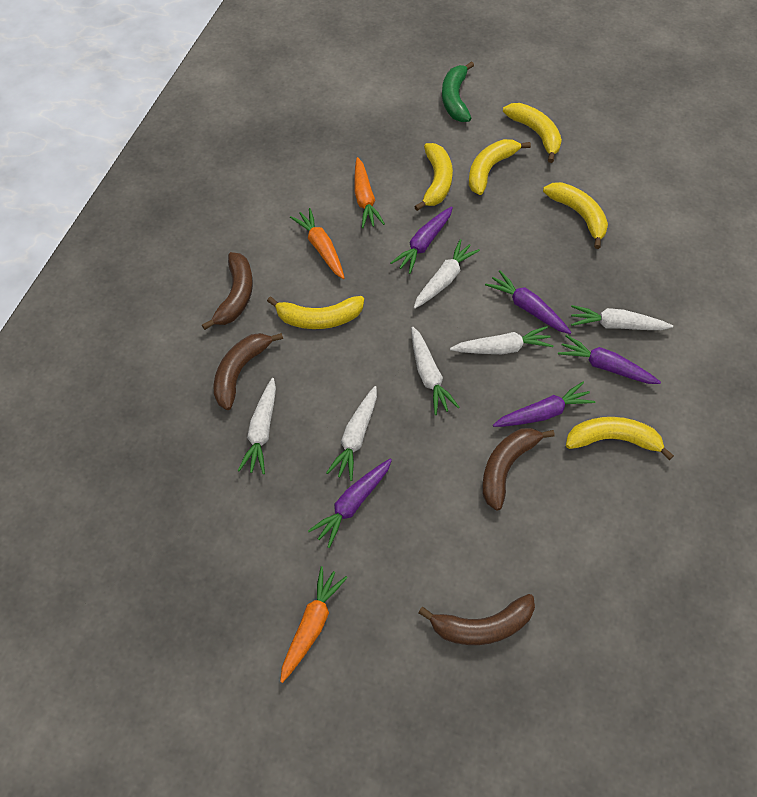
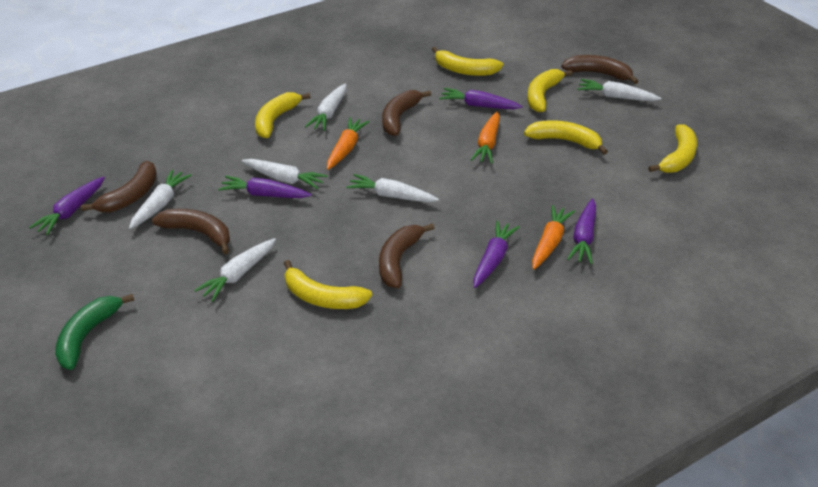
brown banana: 4 -> 5

